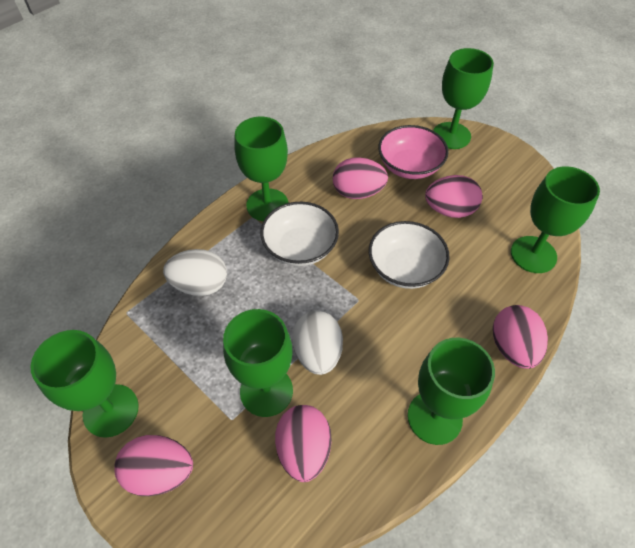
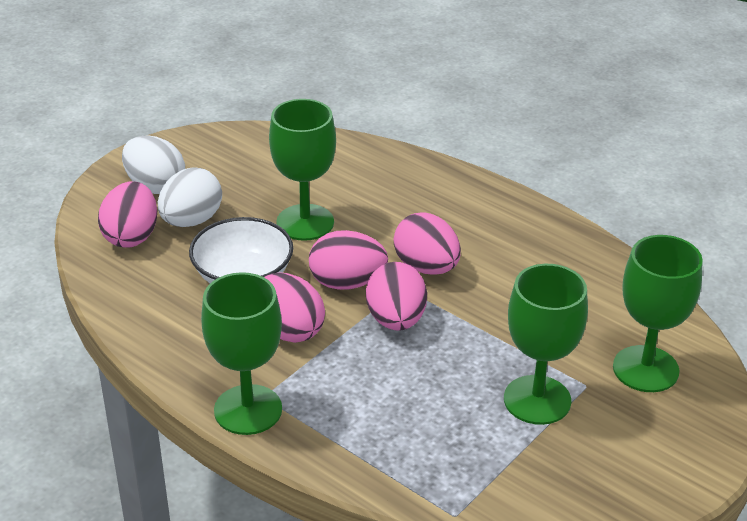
green goblet: 6 -> 4
pink bowl: 1 -> 0
white bowl: 2 -> 1

